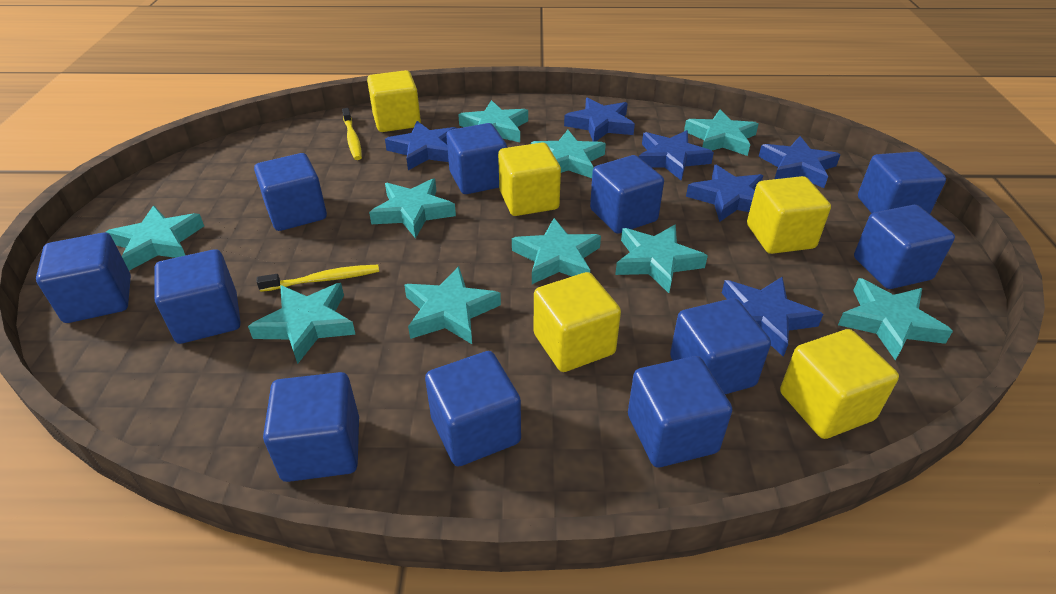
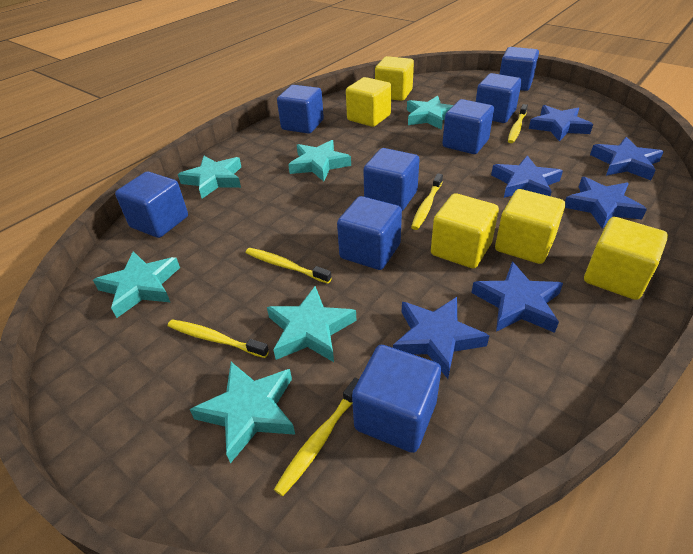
blue cube: 11 -> 8
turquoise star: 10 -> 6
yellow toothbrush: 2 -> 5

